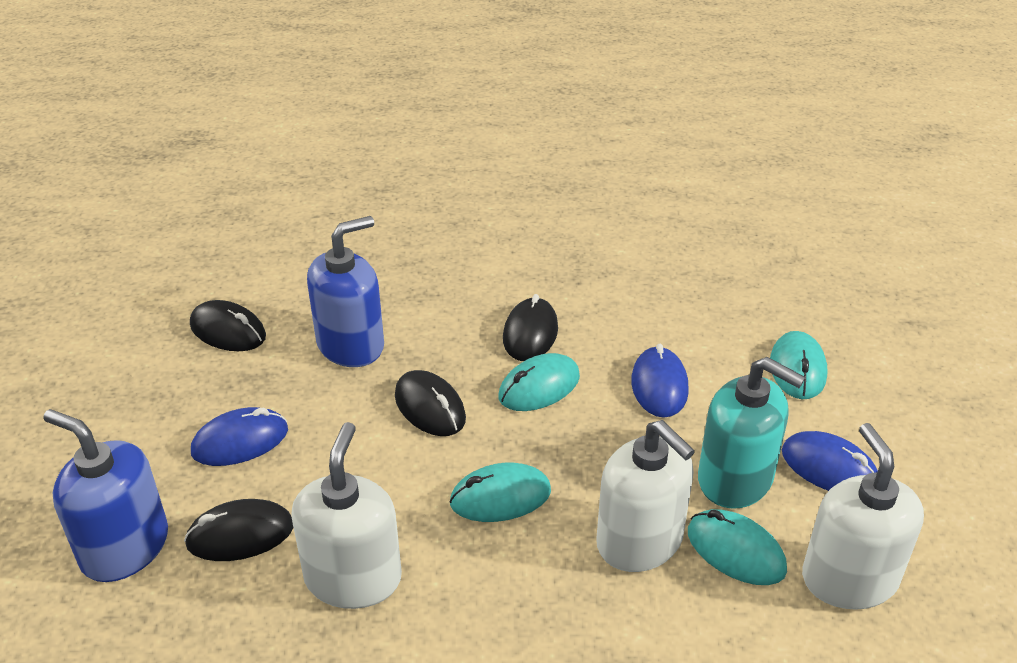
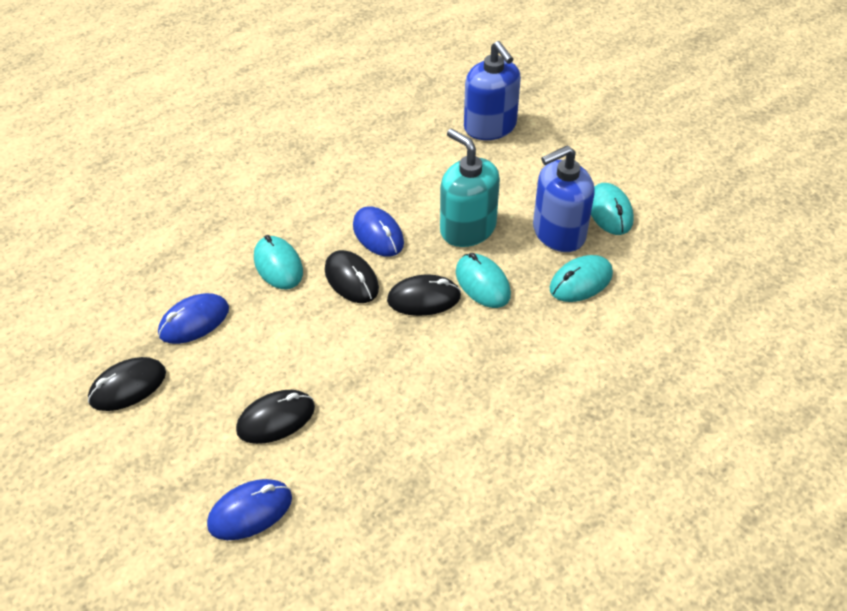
white soap dispenser: 3 -> 0

